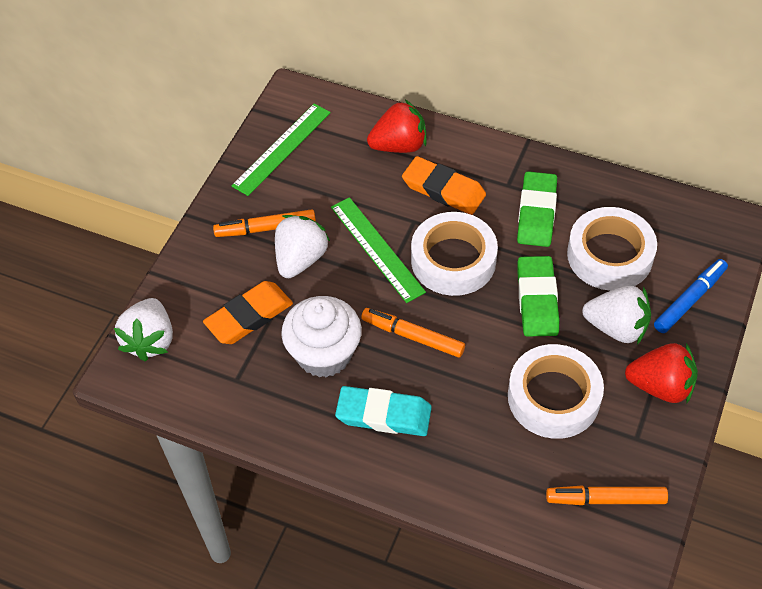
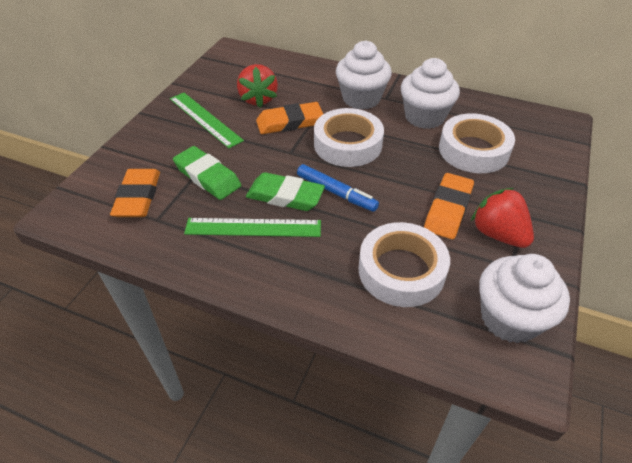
orange eraser: 2 -> 3
orange marker: 3 -> 0
turquoise eraser: 1 -> 0
white cupcake: 1 -> 3
white strawberry: 3 -> 0

